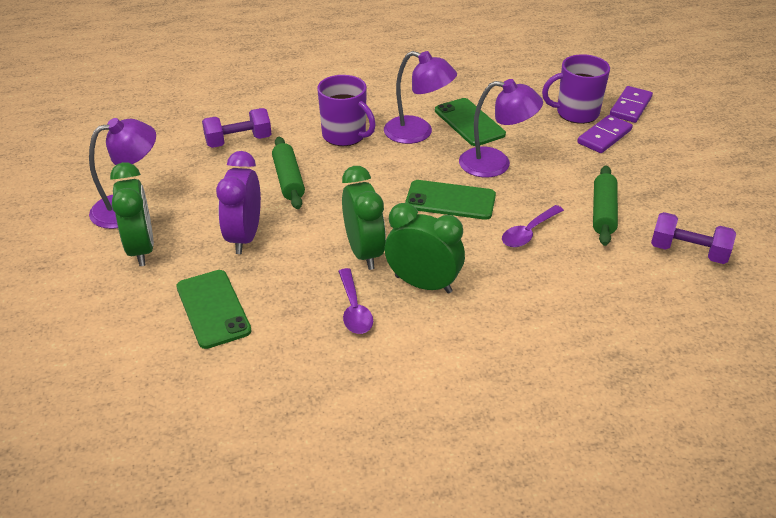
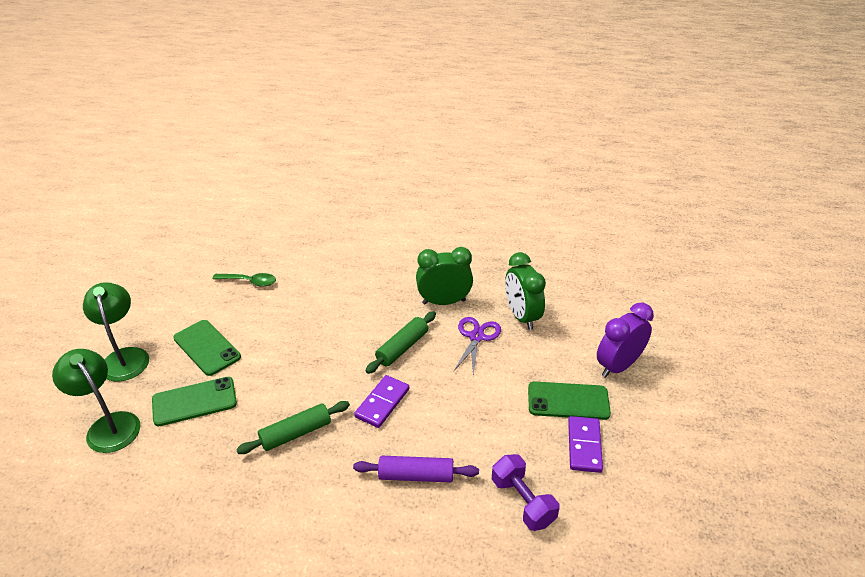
green clock: 3 -> 2
green lamp: 0 -> 2
green spoon: 0 -> 1
purple dumbbell: 2 -> 1
purple lamp: 3 -> 0
purple mug: 2 -> 0
purple rolling pin: 0 -> 1
purple scissors: 0 -> 1
purple spoon: 2 -> 0

